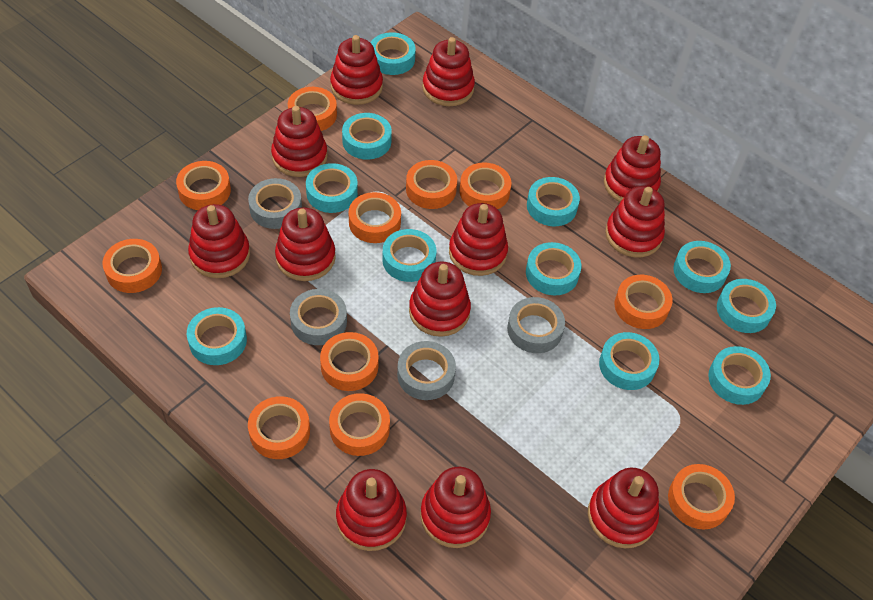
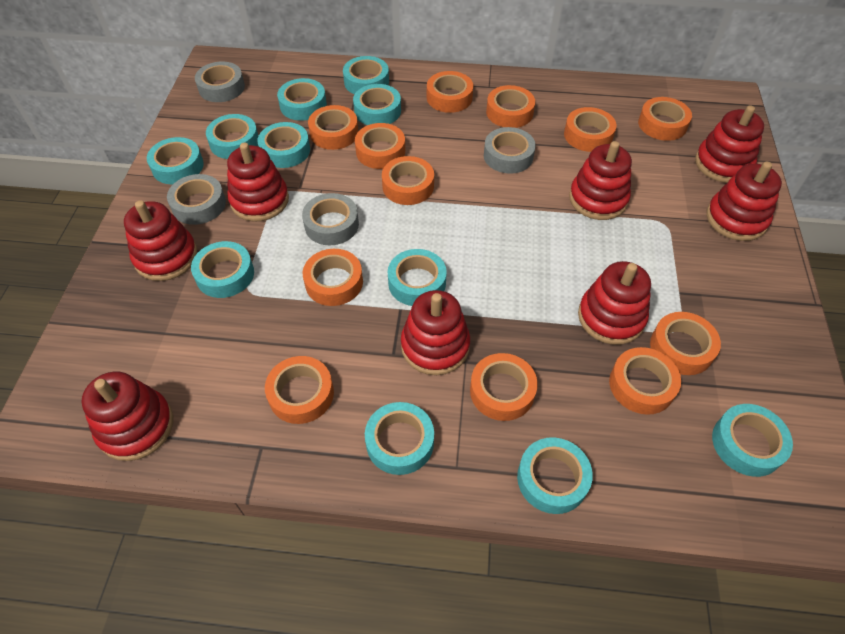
orange tape: 11 -> 12
red stacking toy: 12 -> 8

